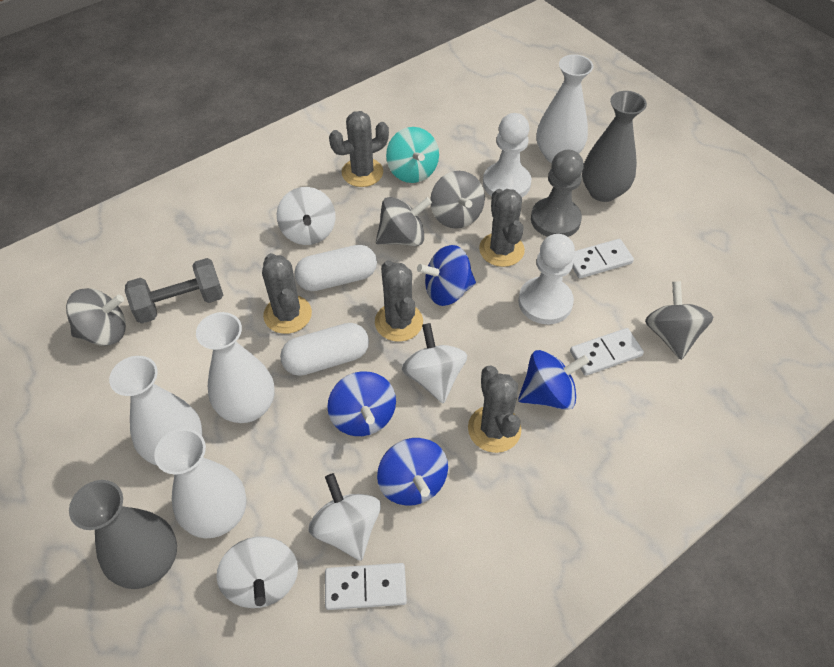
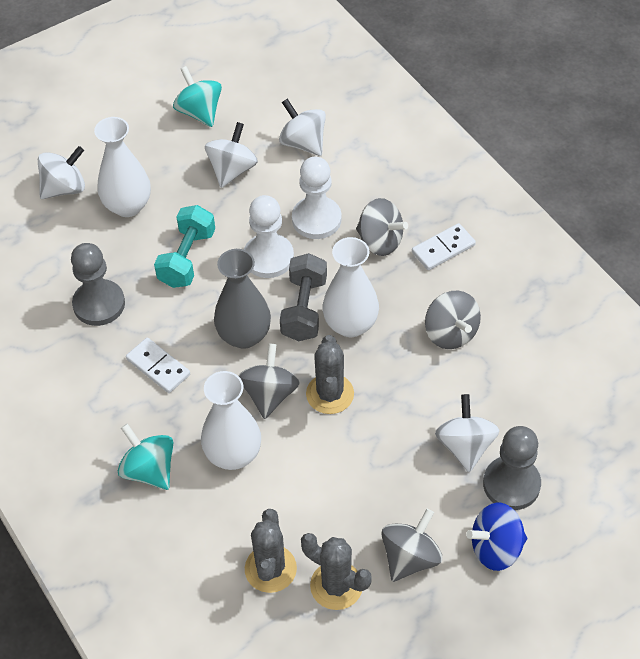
blue spinning top: 4 -> 1
grey cactus: 5 -> 3
grey pawn: 1 -> 2
grey vase: 2 -> 1
turquoise dumbbell: 0 -> 1
turquoise spinning top: 1 -> 2
white capsule: 2 -> 0
white domino: 3 -> 2
white vase: 4 -> 3

